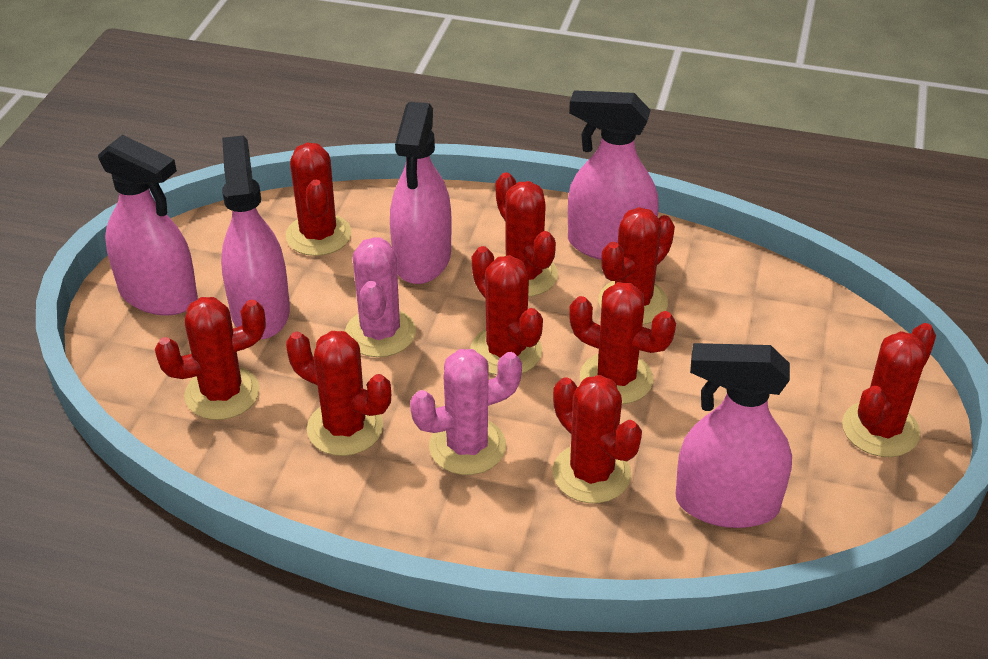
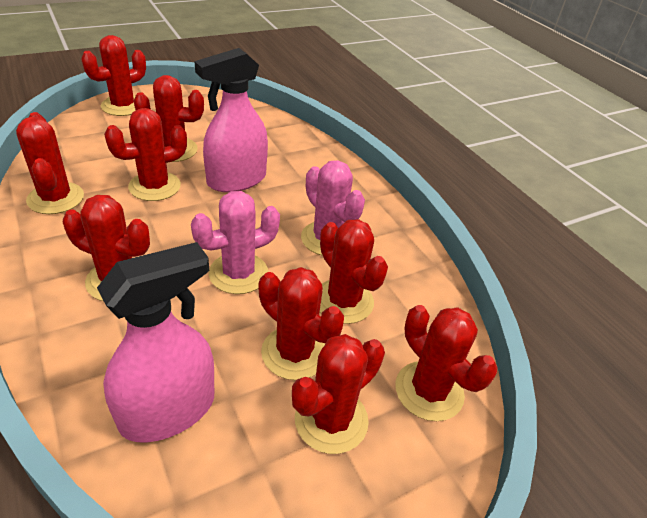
pink spray bottle: 5 -> 2

